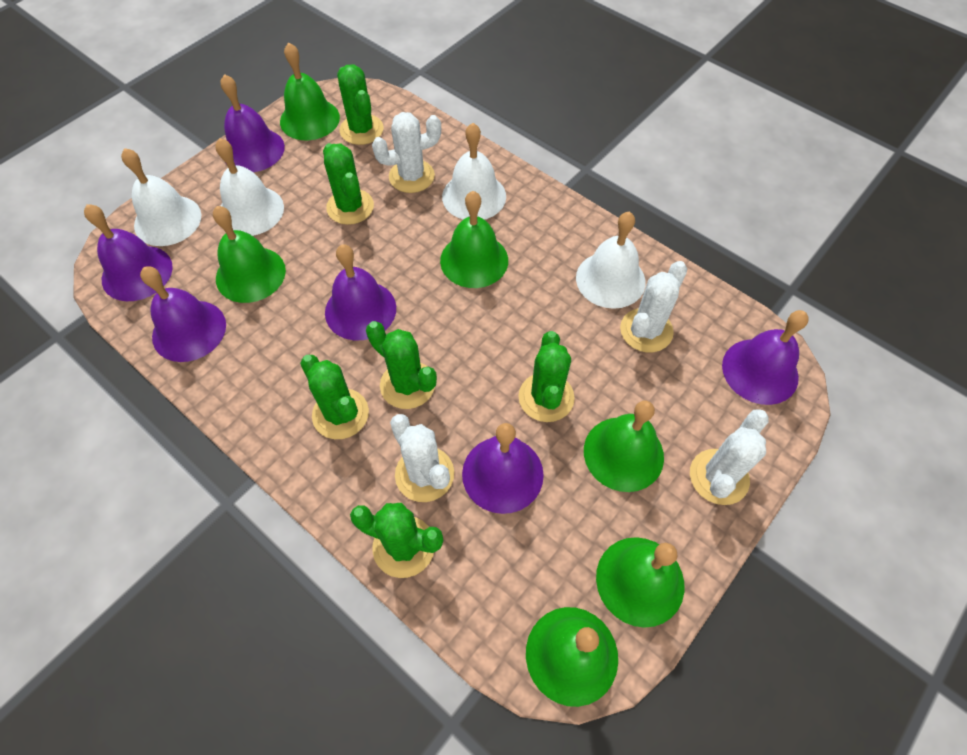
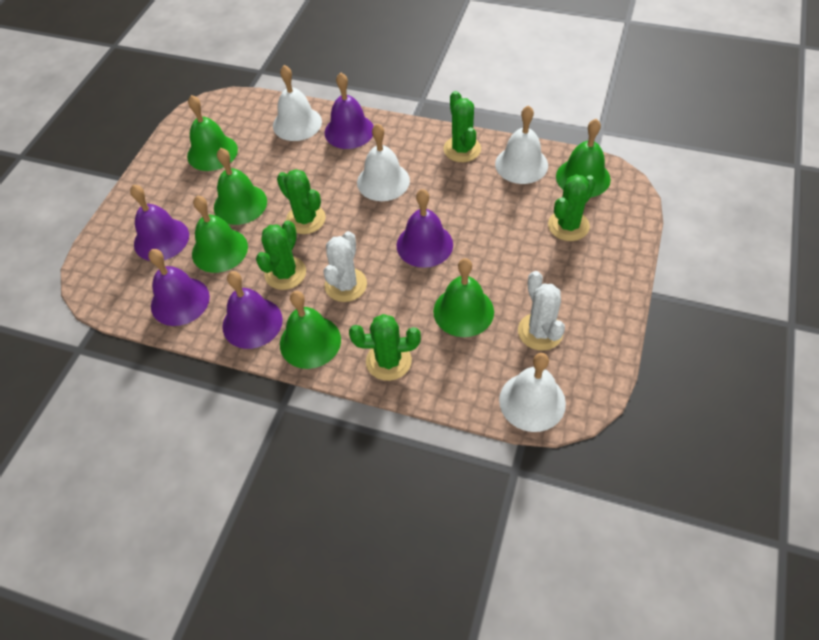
green cactus: 6 -> 5
purple bell: 6 -> 5
white cactus: 4 -> 2

